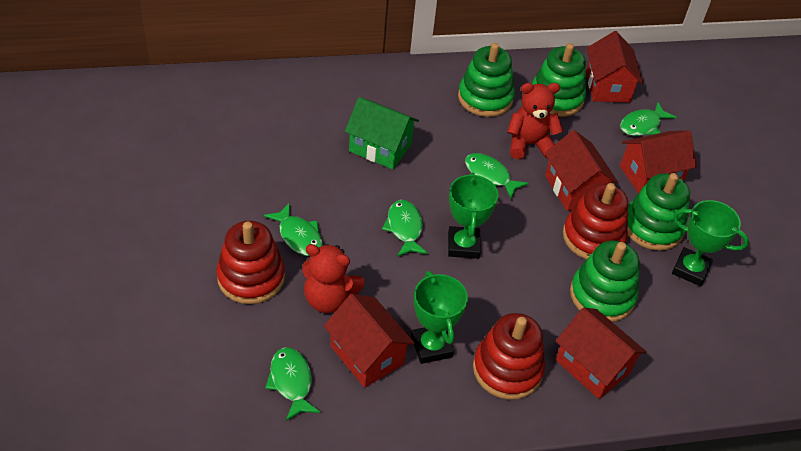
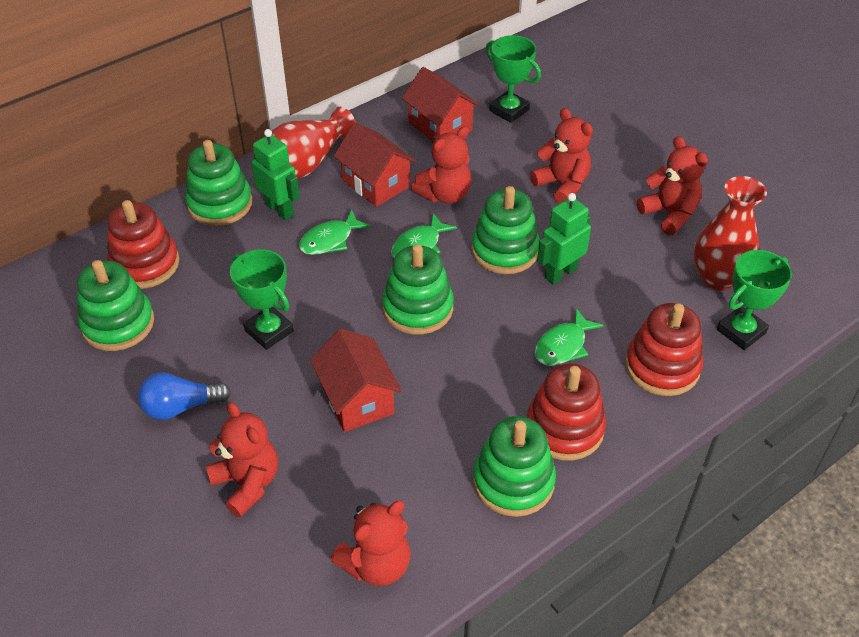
blue light bulb: 0 -> 1
green fish: 5 -> 3
green house: 1 -> 0
green robot: 0 -> 2
green stacking toy: 4 -> 5
red house: 5 -> 3
red teddy bear: 2 -> 5
red vase: 0 -> 2

